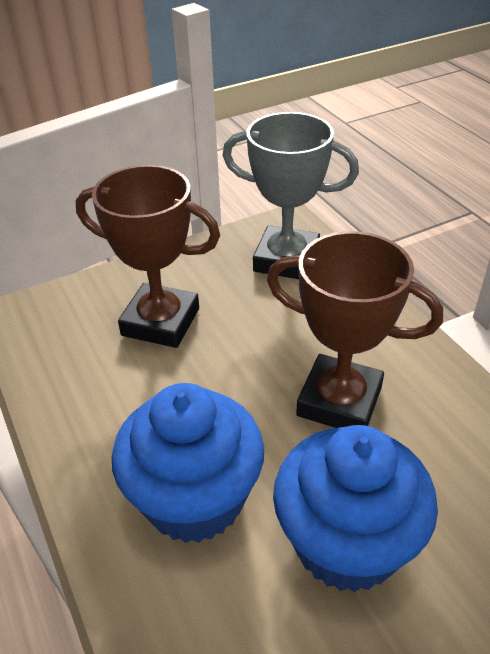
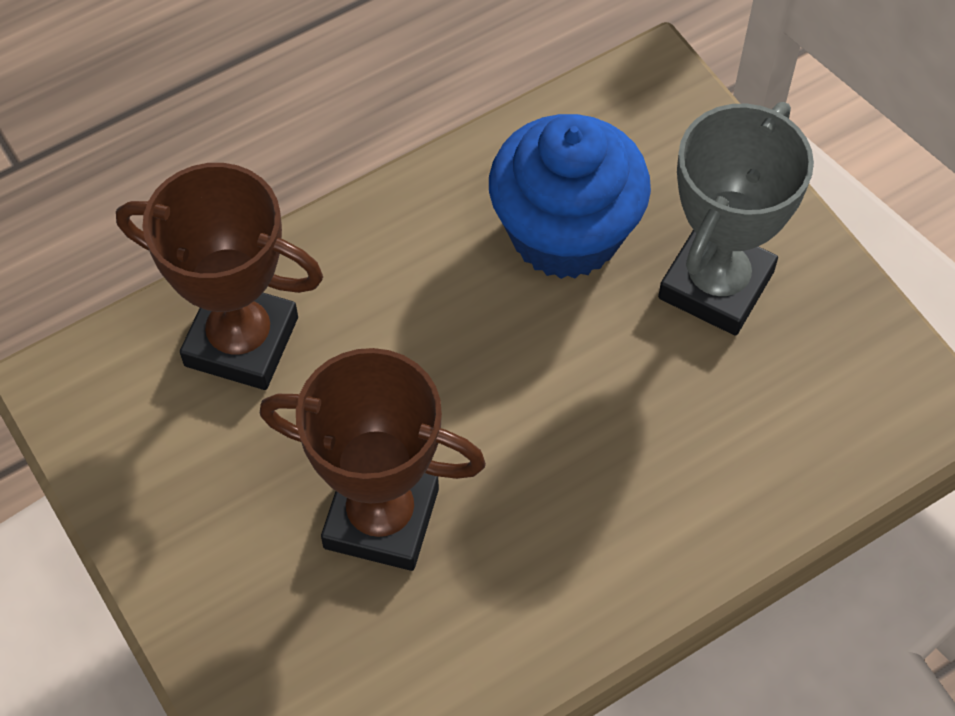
blue cupcake: 2 -> 1

